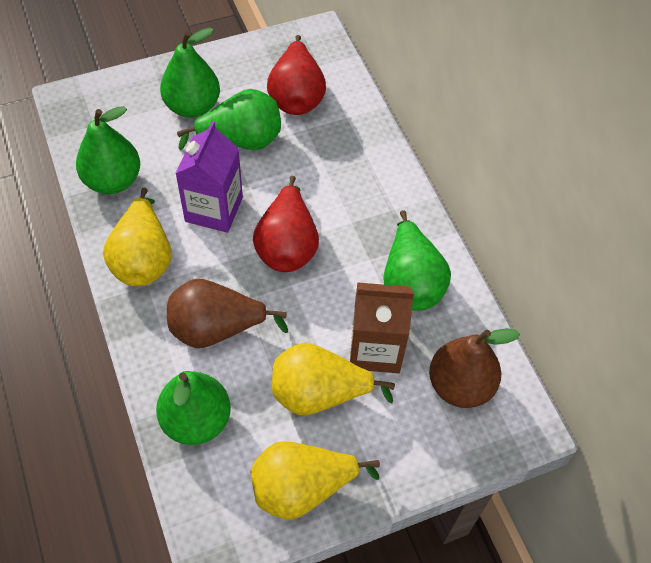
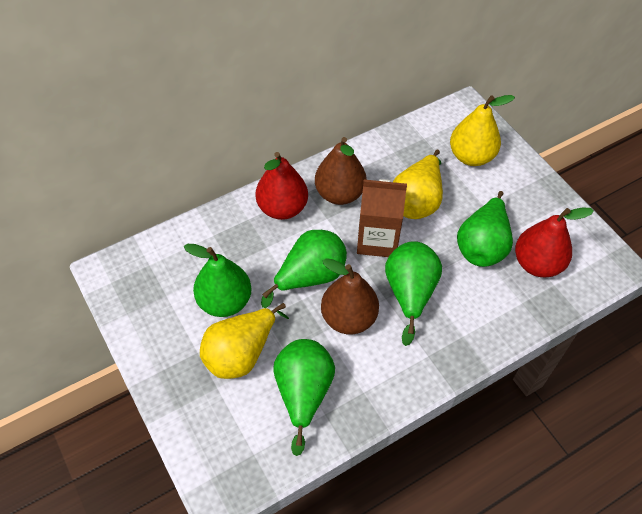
purple carton: 1 -> 0

